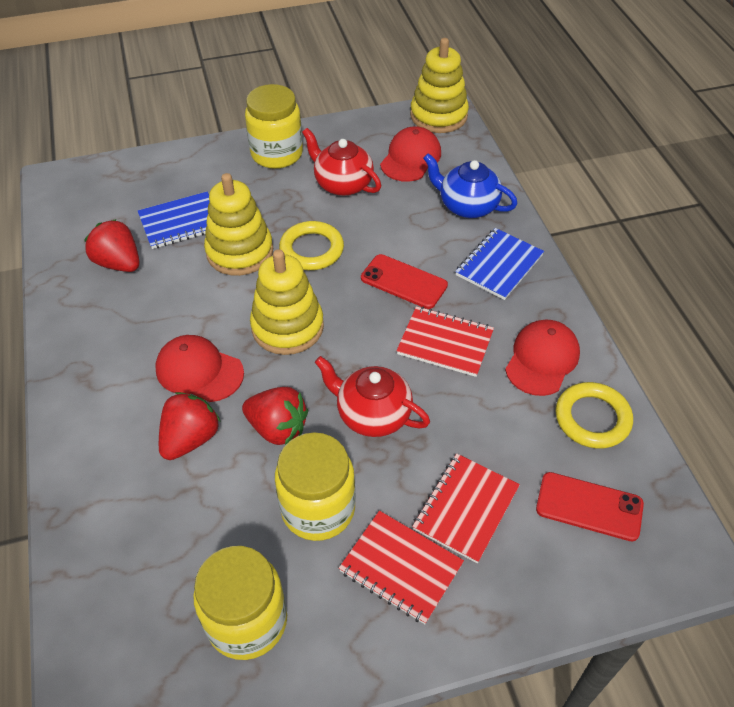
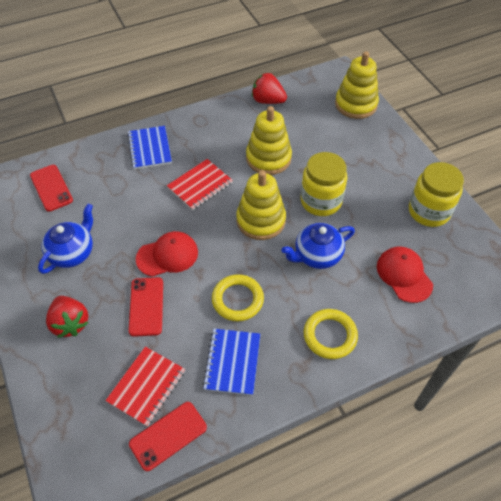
blue teapot: 1 -> 2
red cap: 3 -> 2
red notebook: 3 -> 2
red phone: 2 -> 3
red strawberry: 3 -> 2
red teapot: 2 -> 0
yellow jar: 3 -> 2

